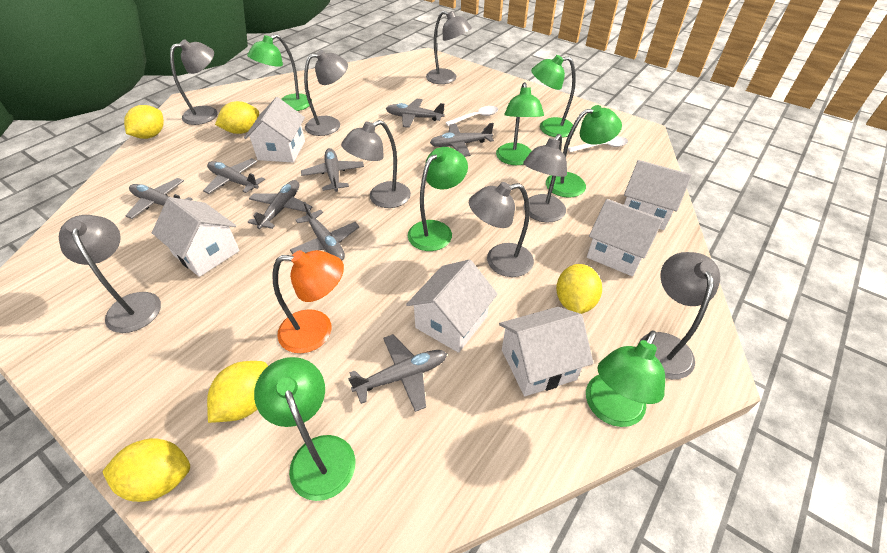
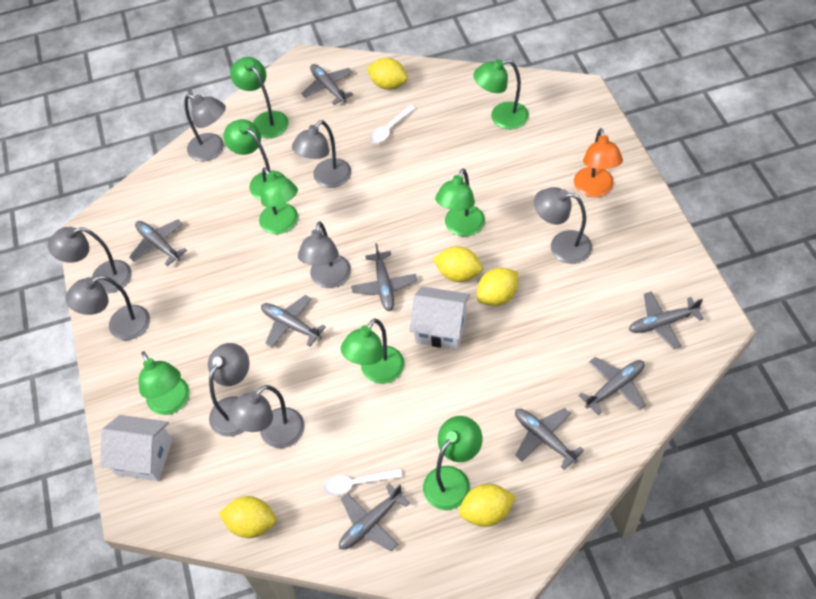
green lamp: 7 -> 8
white house: 6 -> 2

